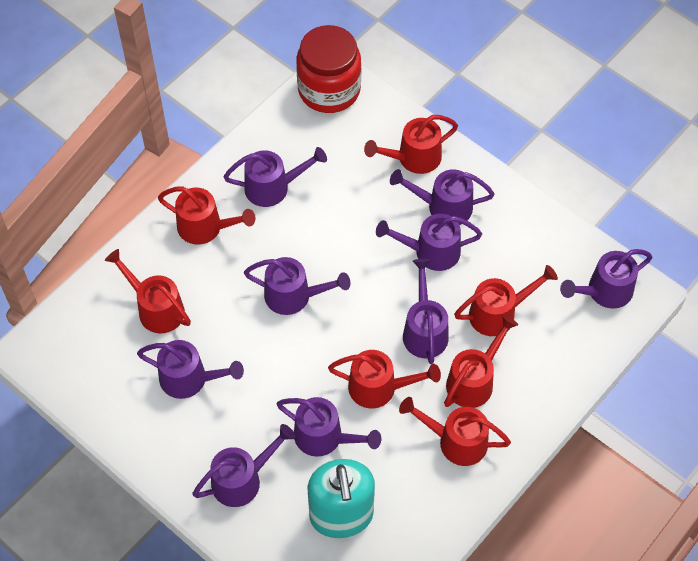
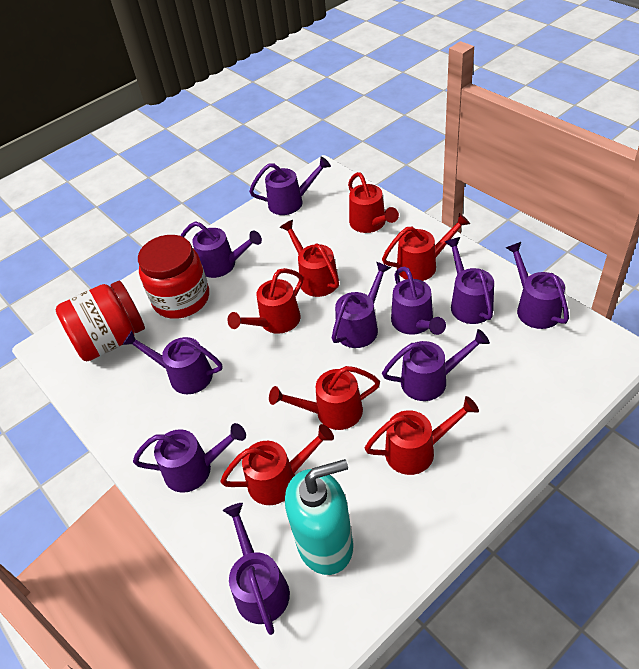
purple watering can: 9 -> 10
red jar: 1 -> 2

